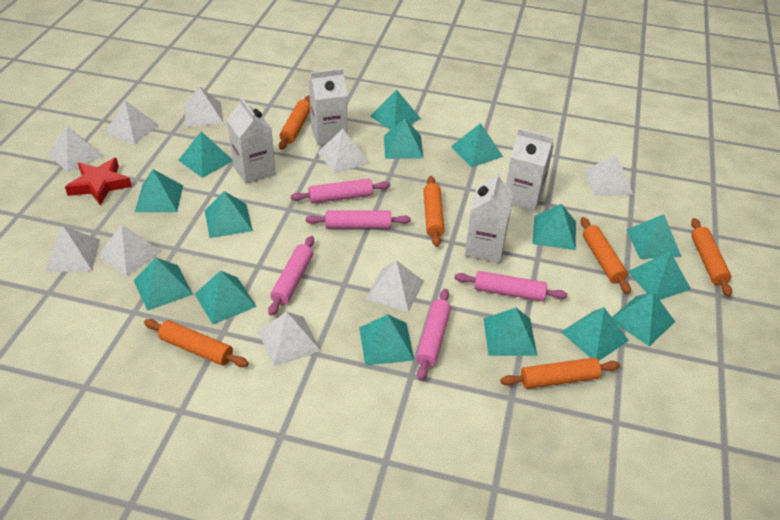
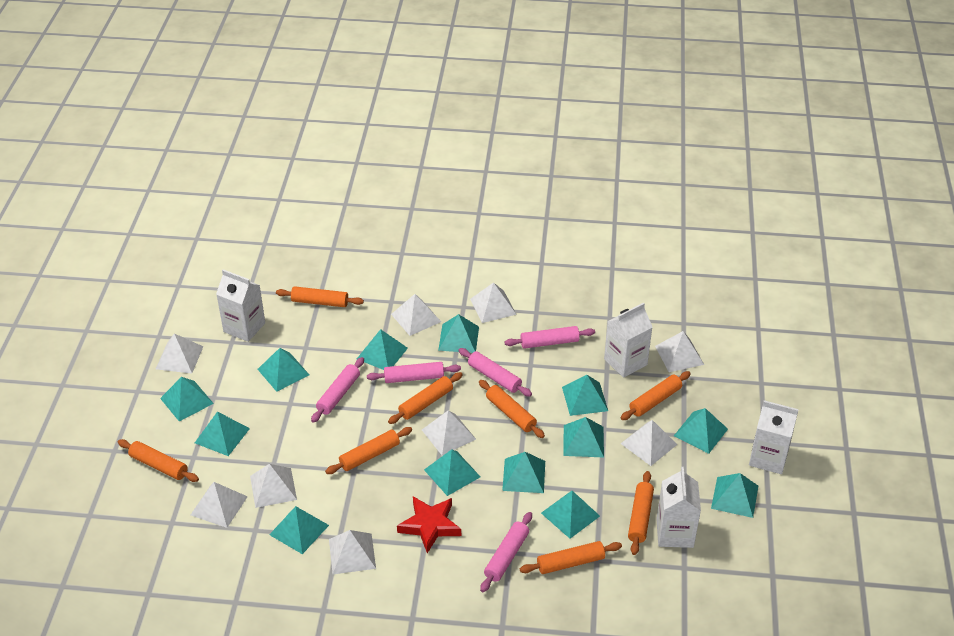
orange rolling pin: 6 -> 8
turquoise pyramid: 15 -> 13

